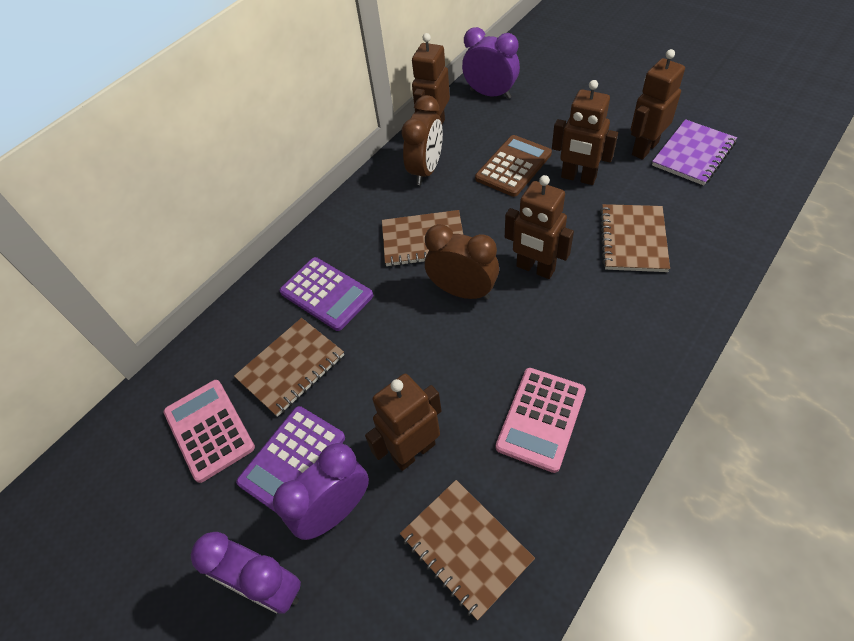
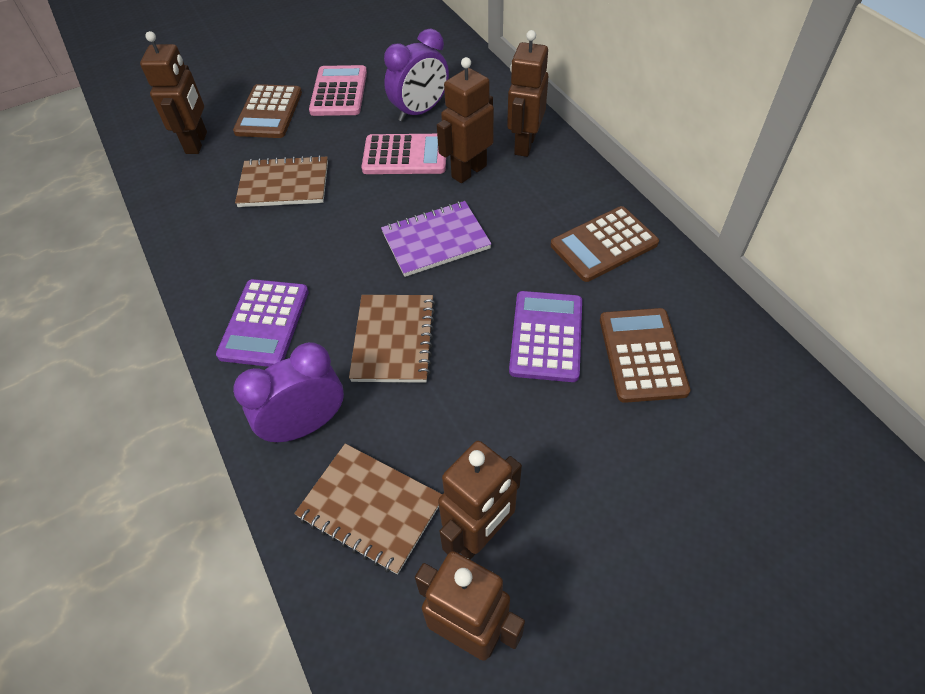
brown calculator: 1 -> 3
brown clock: 2 -> 0
brown notebook: 4 -> 3
purple clock: 3 -> 2

